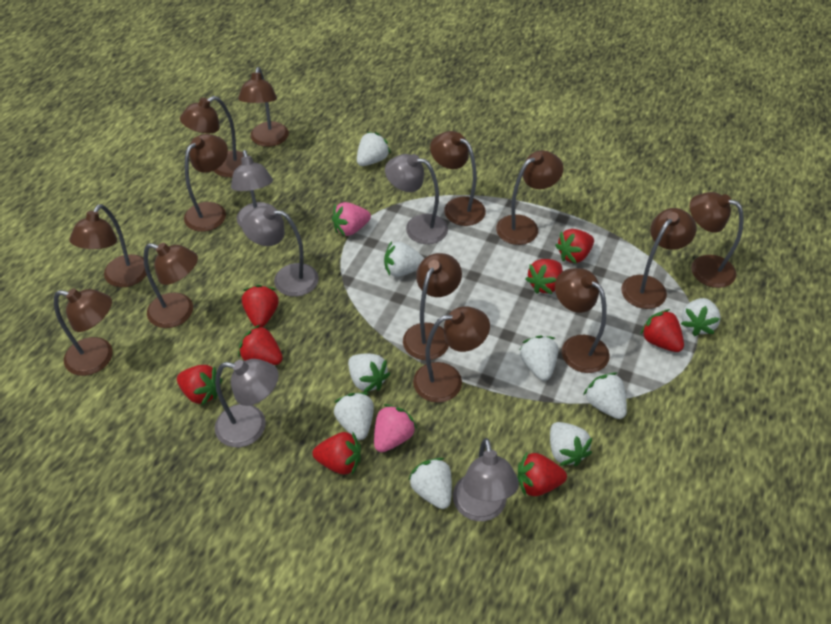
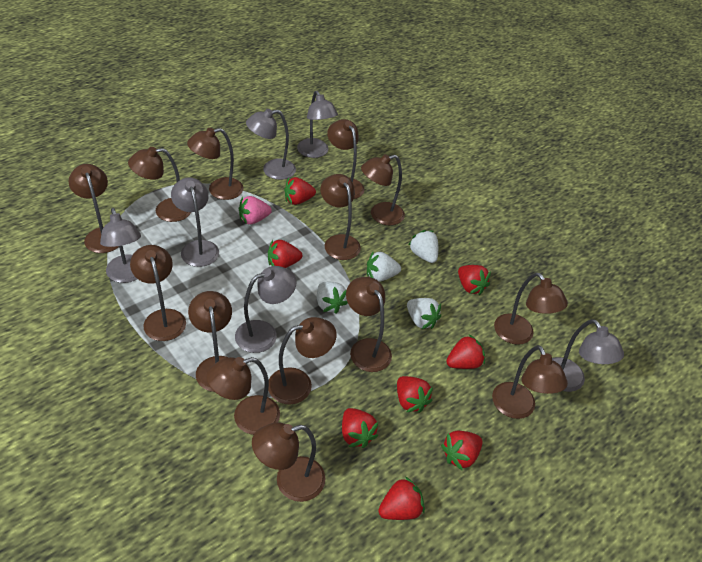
brown lamp: 13 -> 14
grey lamp: 5 -> 6
pink strawberry: 2 -> 1
white strawberry: 9 -> 4

